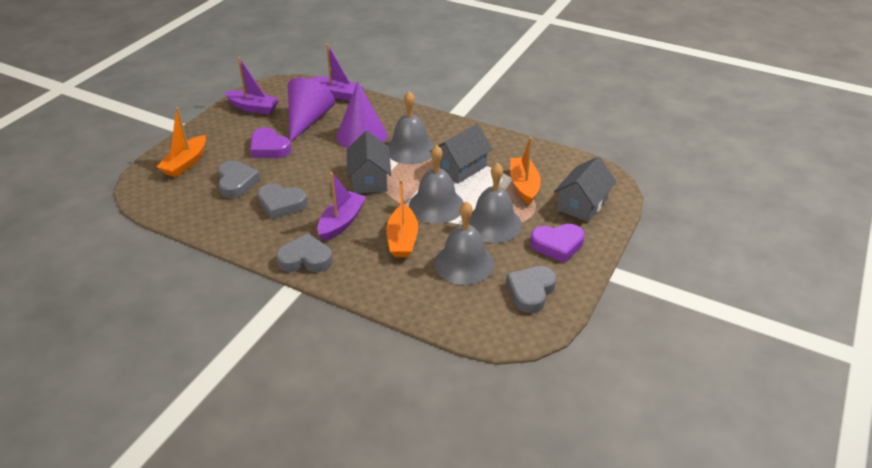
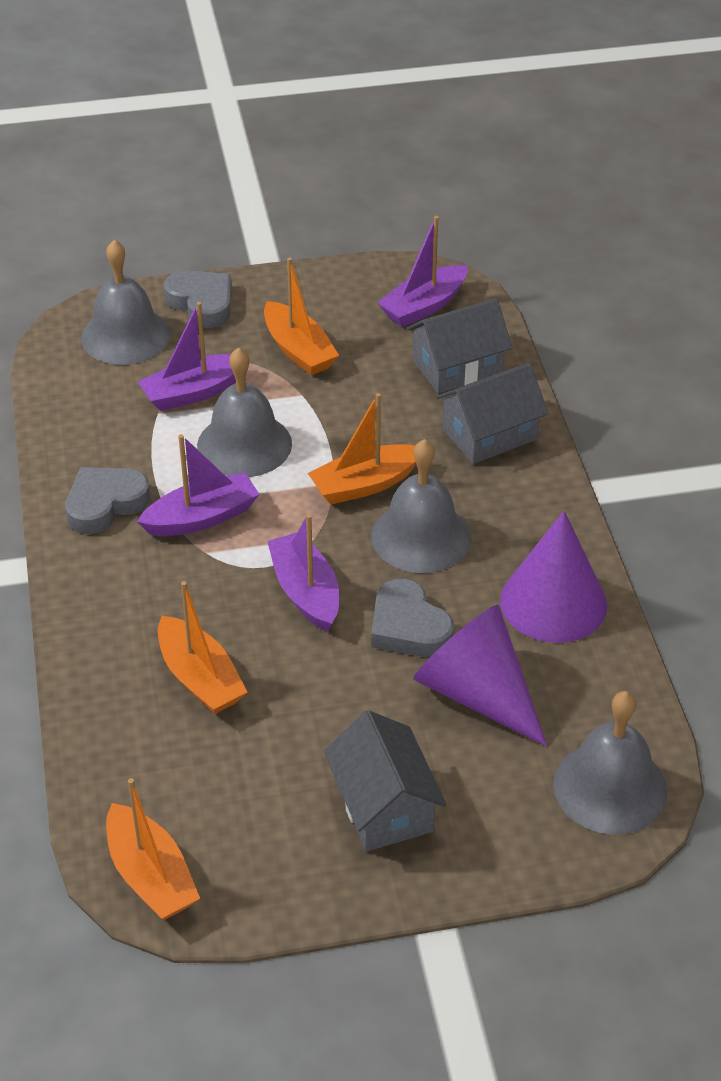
grey heart: 4 -> 3
orange boat: 3 -> 4
purple boat: 3 -> 4
purple heart: 2 -> 0

